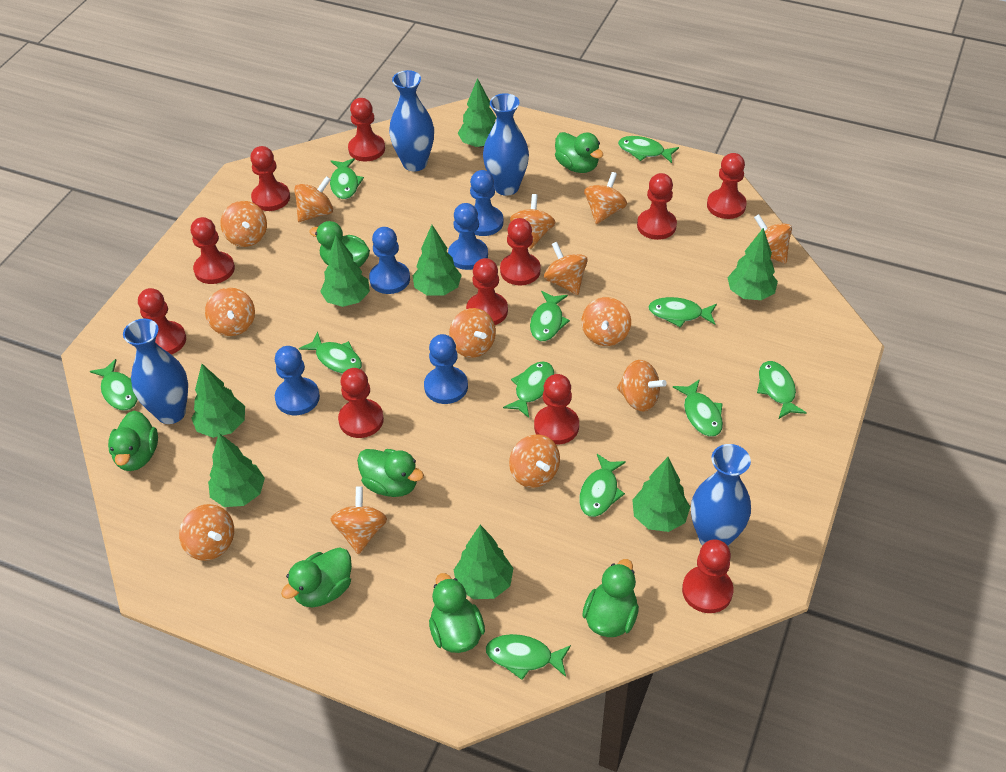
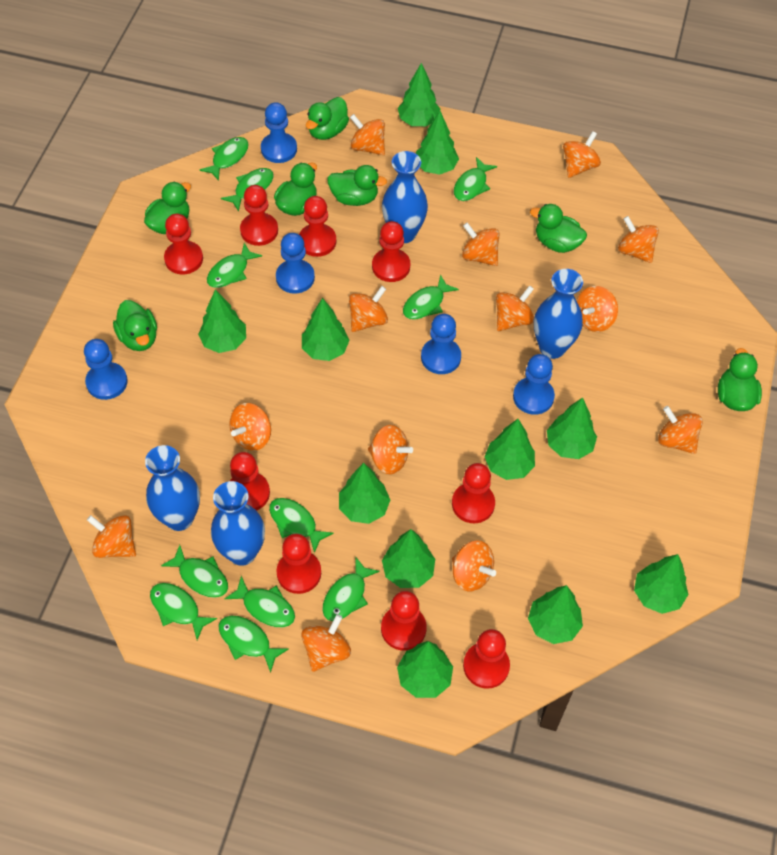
green tree: 8 -> 11
red pawn: 11 -> 9

